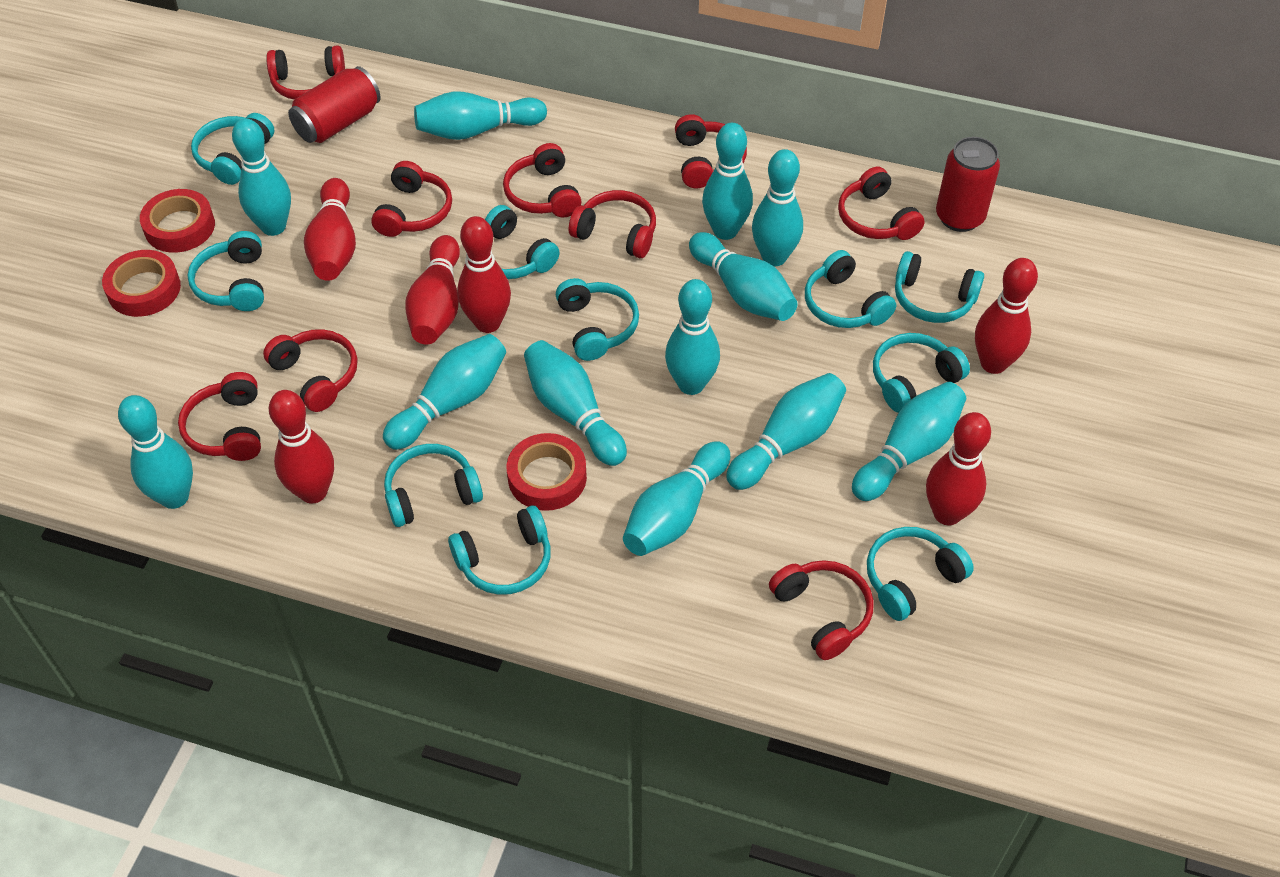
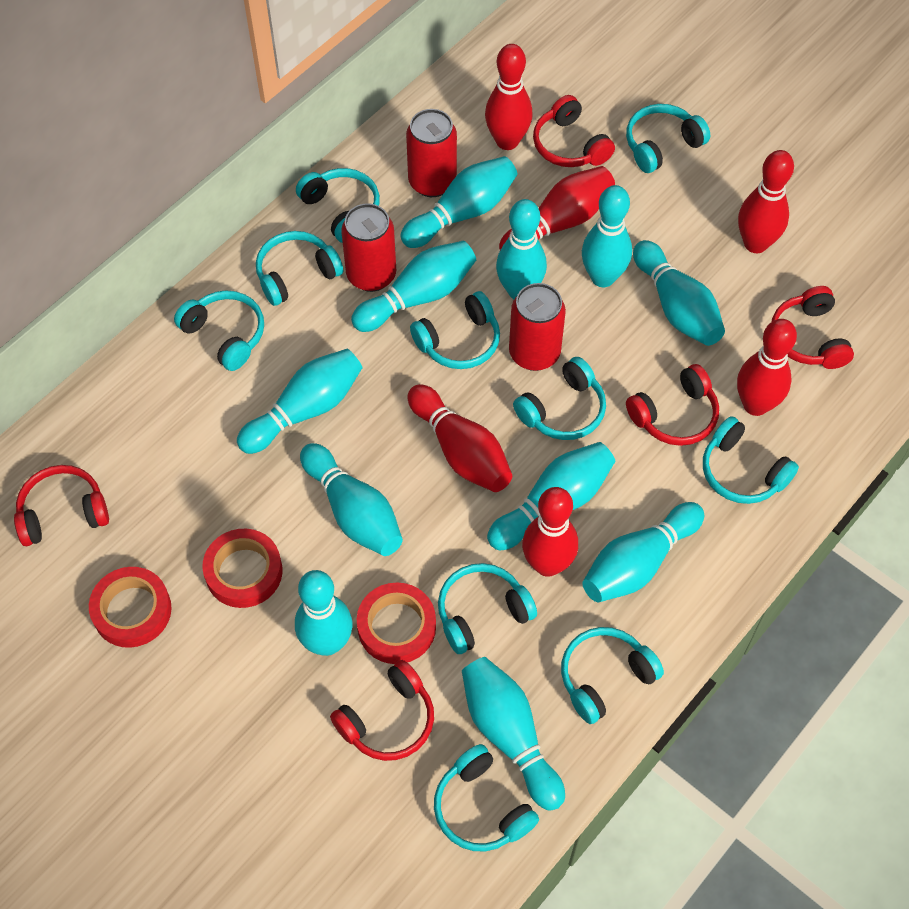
red can: 2 -> 3
red headphones: 9 -> 5
turquoise bowling pin: 12 -> 11

